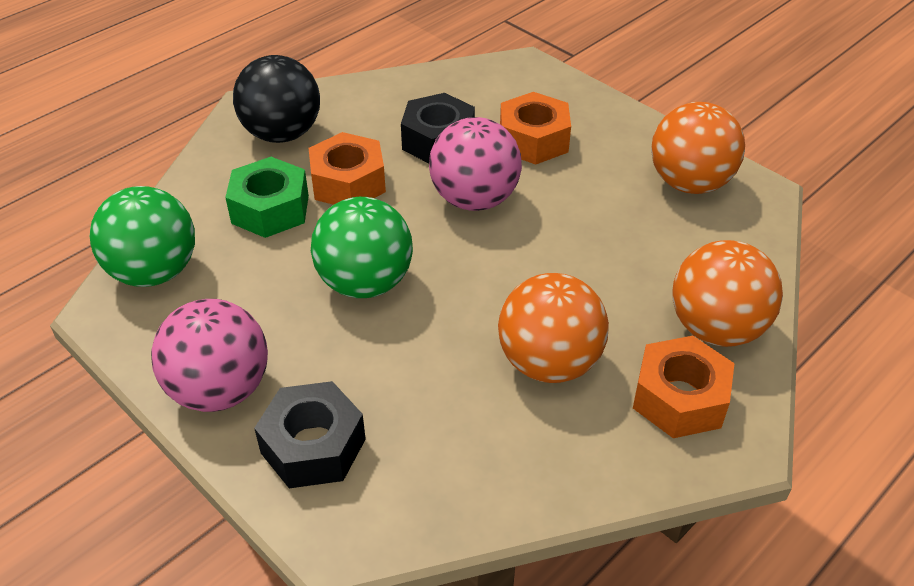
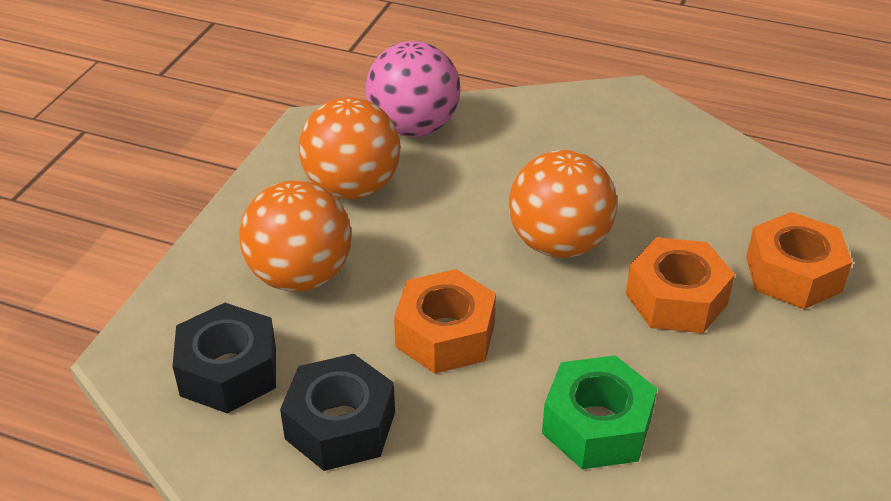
black ball: 1 -> 0
green ball: 2 -> 0
pink ball: 2 -> 1

